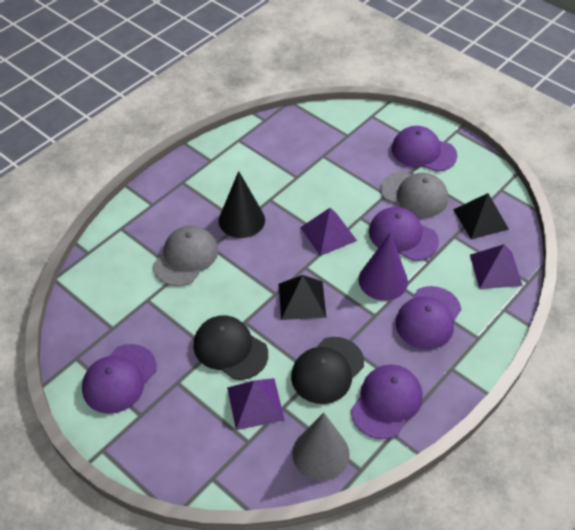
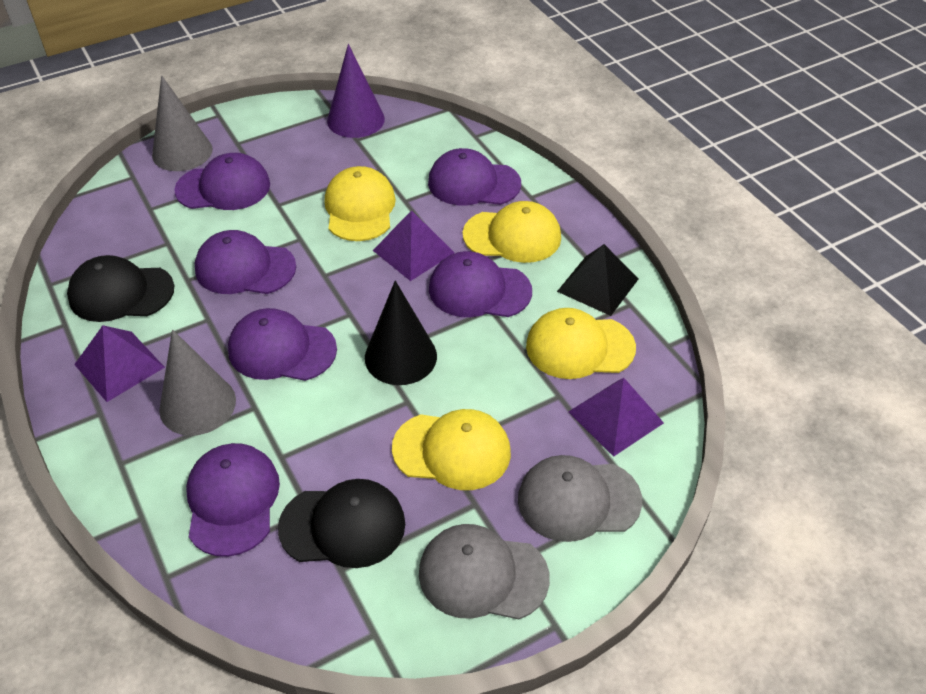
black pyramid: 2 -> 1
grey cone: 1 -> 2
purple cap: 5 -> 6
yellow cap: 0 -> 4

